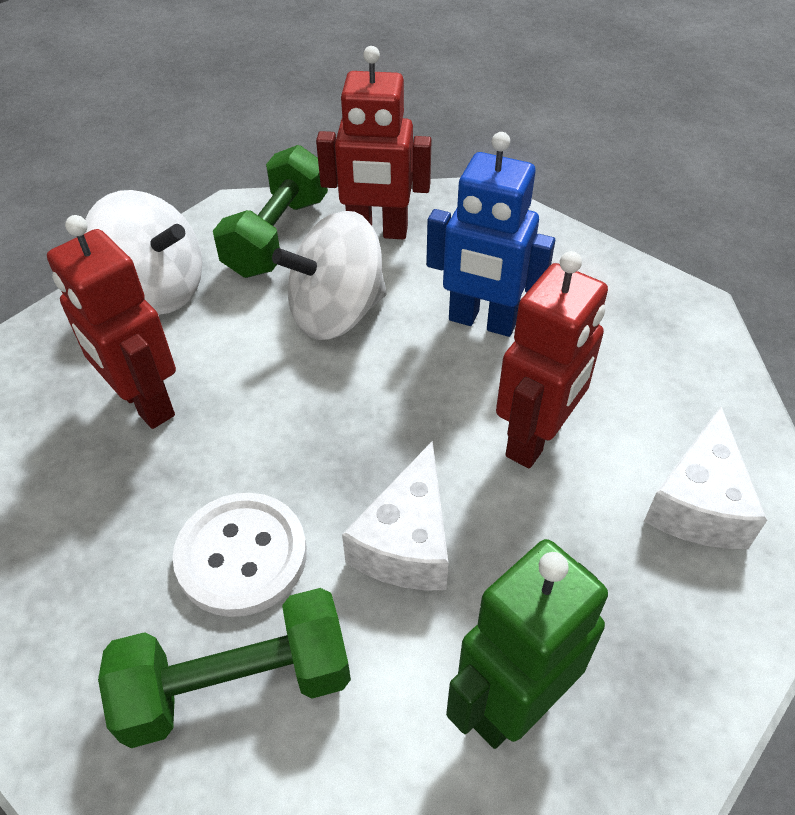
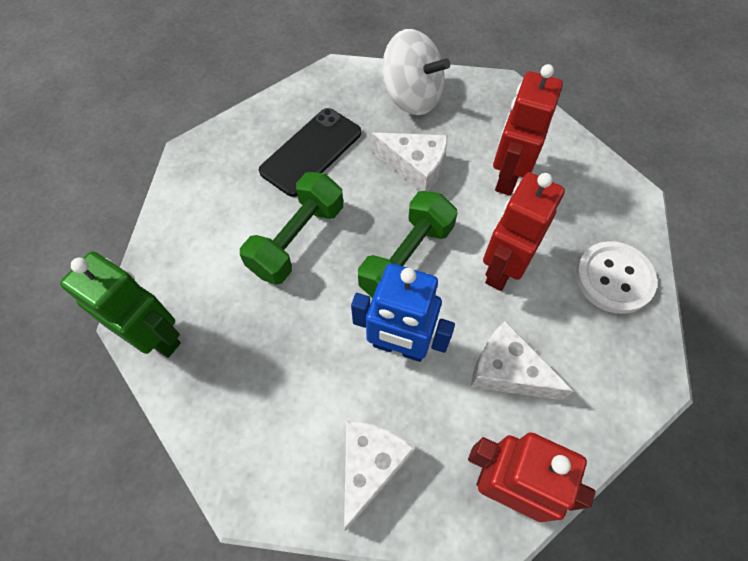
black phone: 0 -> 1
white cheese: 2 -> 3
white spinning top: 2 -> 1

